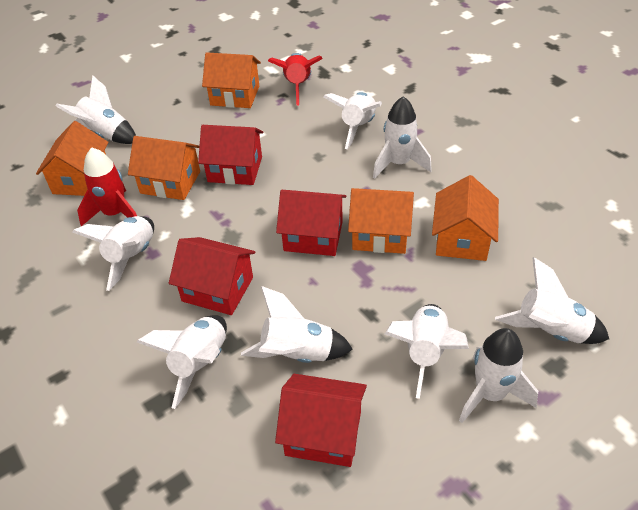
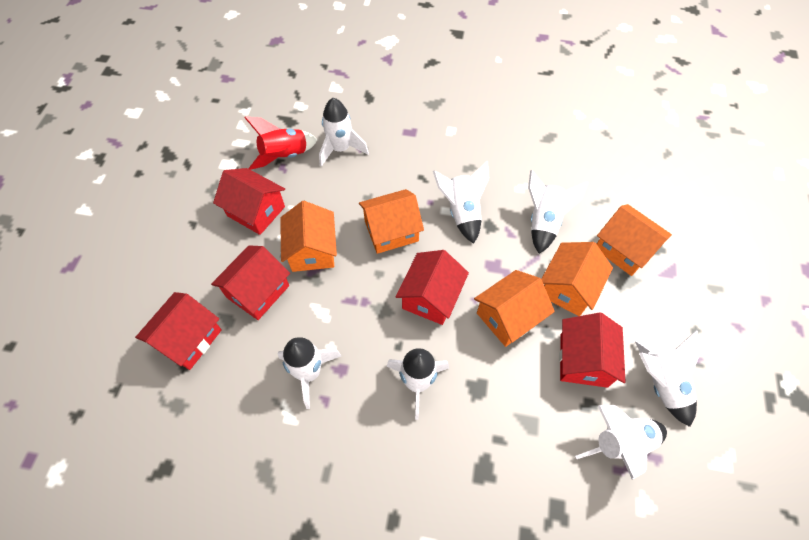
red house: 4 -> 5
red rocket: 2 -> 1
white rocket: 9 -> 7

